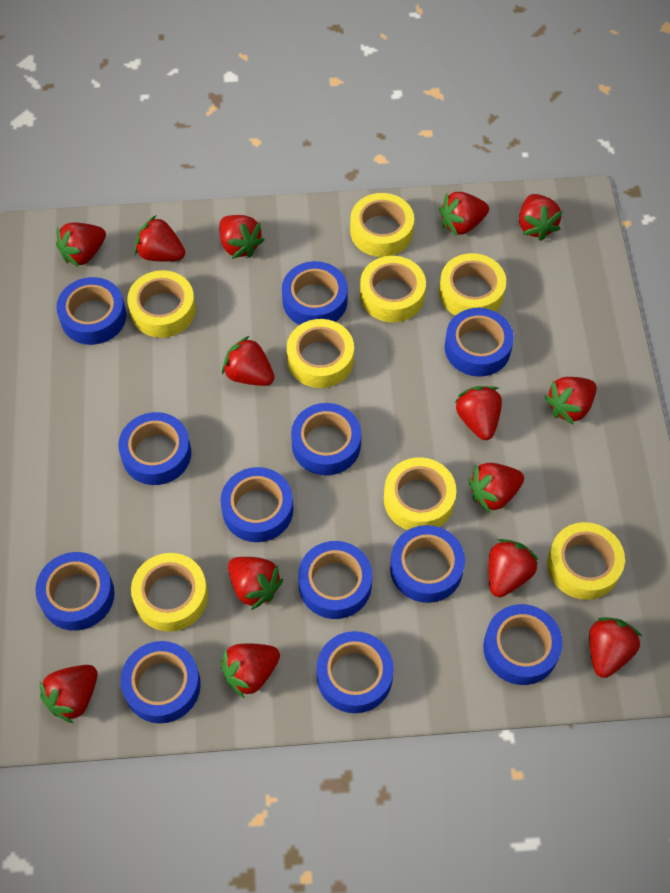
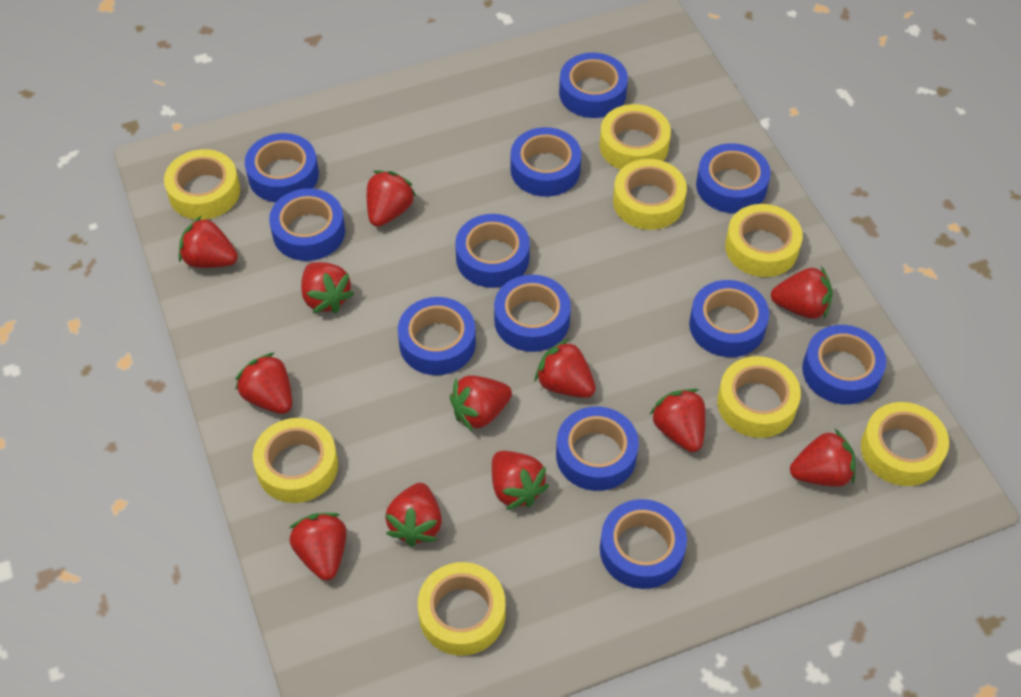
red strawberry: 14 -> 12

